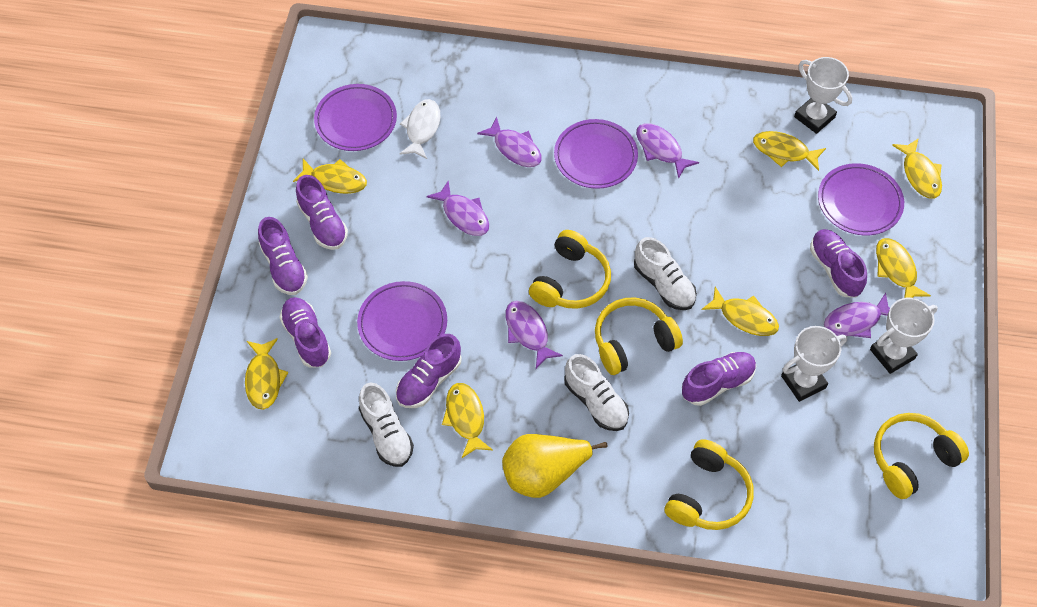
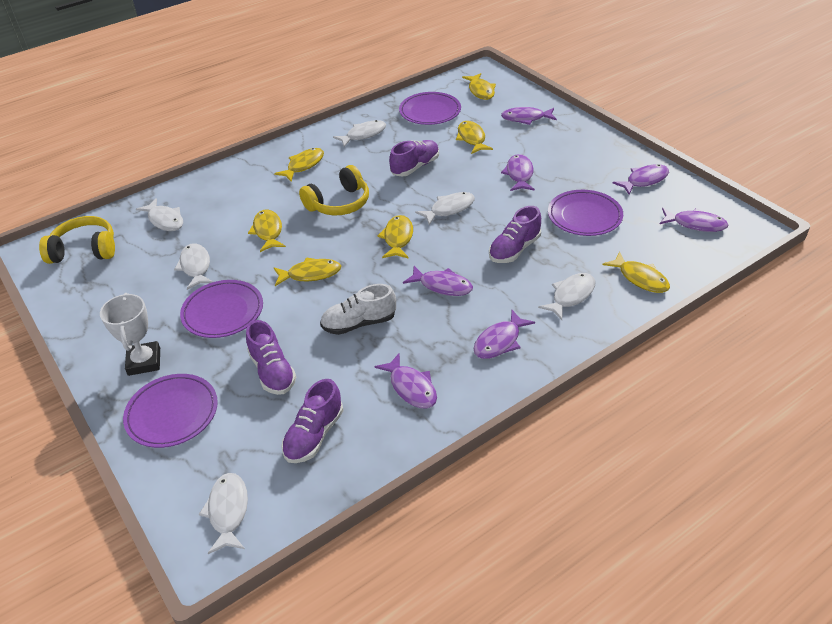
purple fish: 5 -> 7
purple shoe: 6 -> 4
white fish: 1 -> 6
white shoe: 3 -> 1
white trophy: 3 -> 1
yellow headphones: 4 -> 2
yellow pear: 1 -> 0

